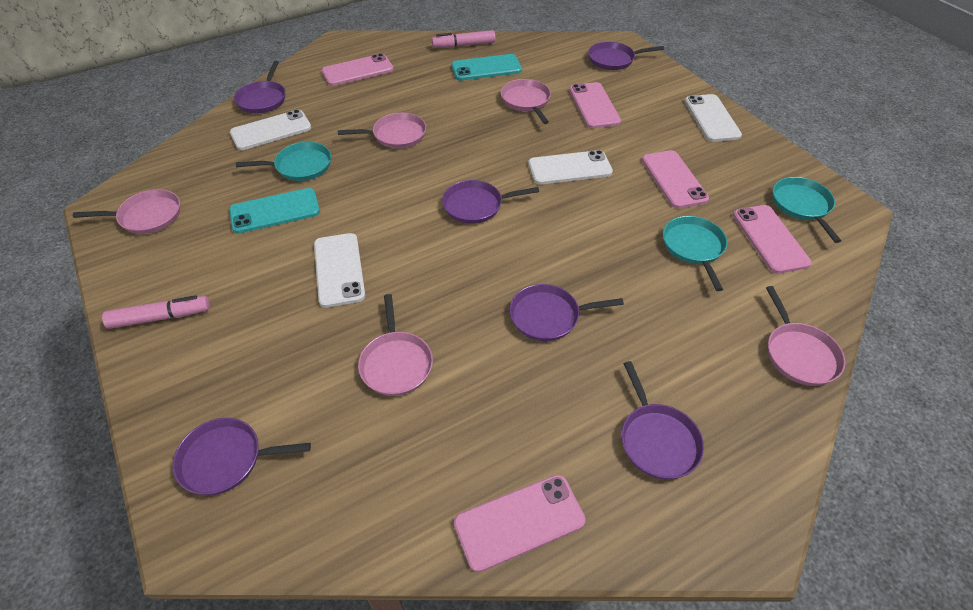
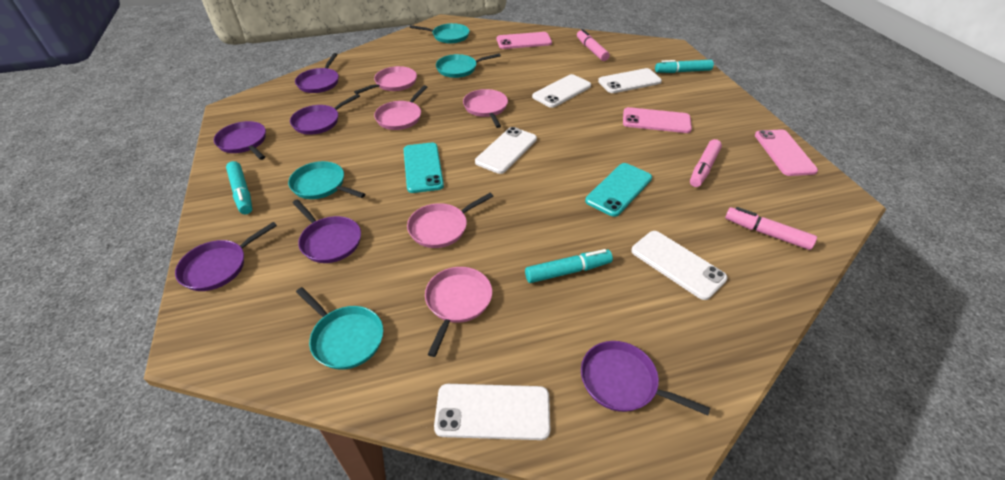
pink marker: 2 -> 3
pink phone: 5 -> 3
turquoise marker: 0 -> 3
turquoise pan: 3 -> 4
white phone: 4 -> 5

